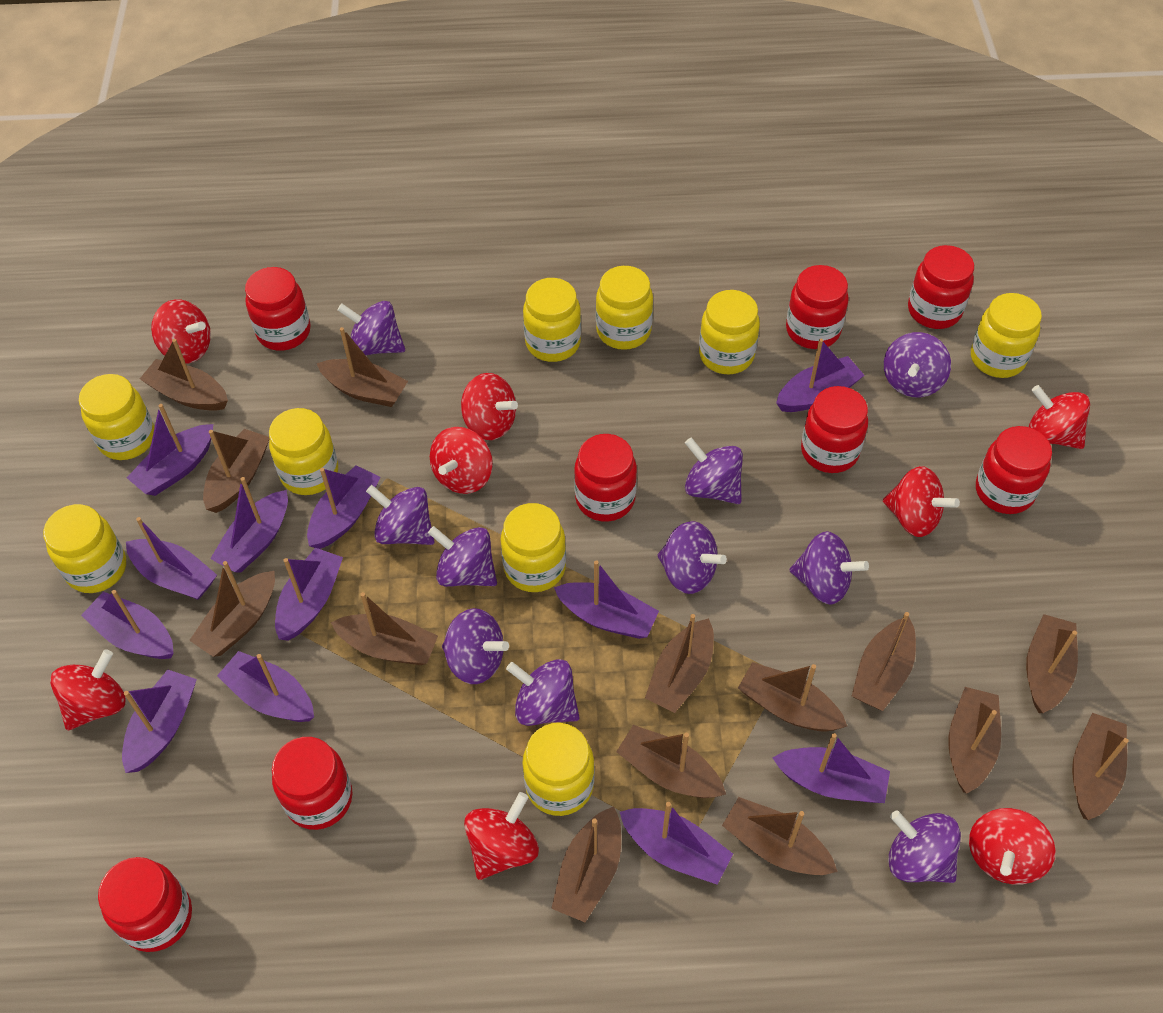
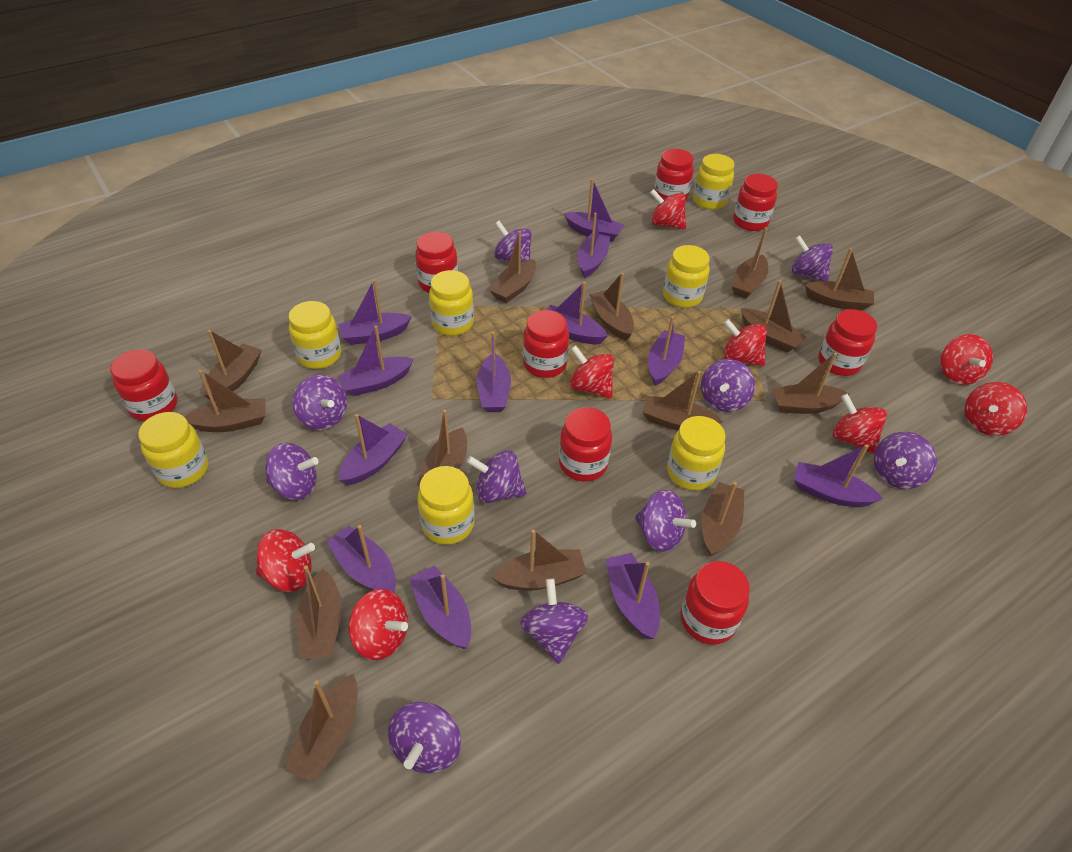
yellow jar: 9 -> 7

